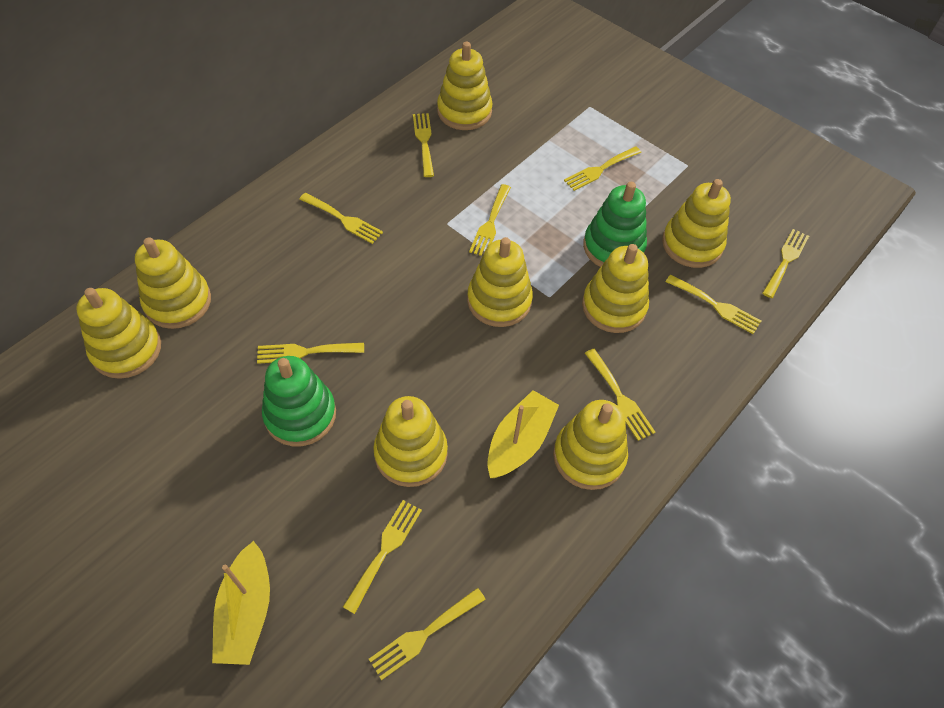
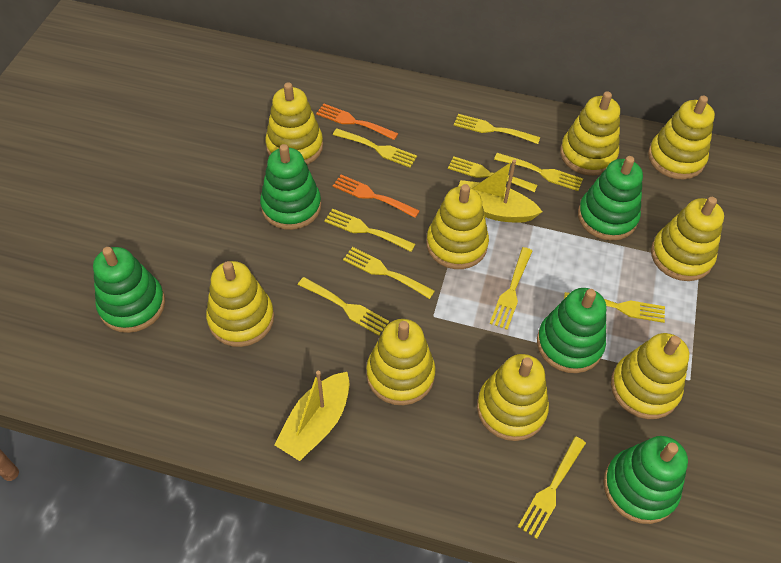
green stacking toy: 2 -> 5
orange fork: 0 -> 2
yellow stacking toy: 8 -> 9

